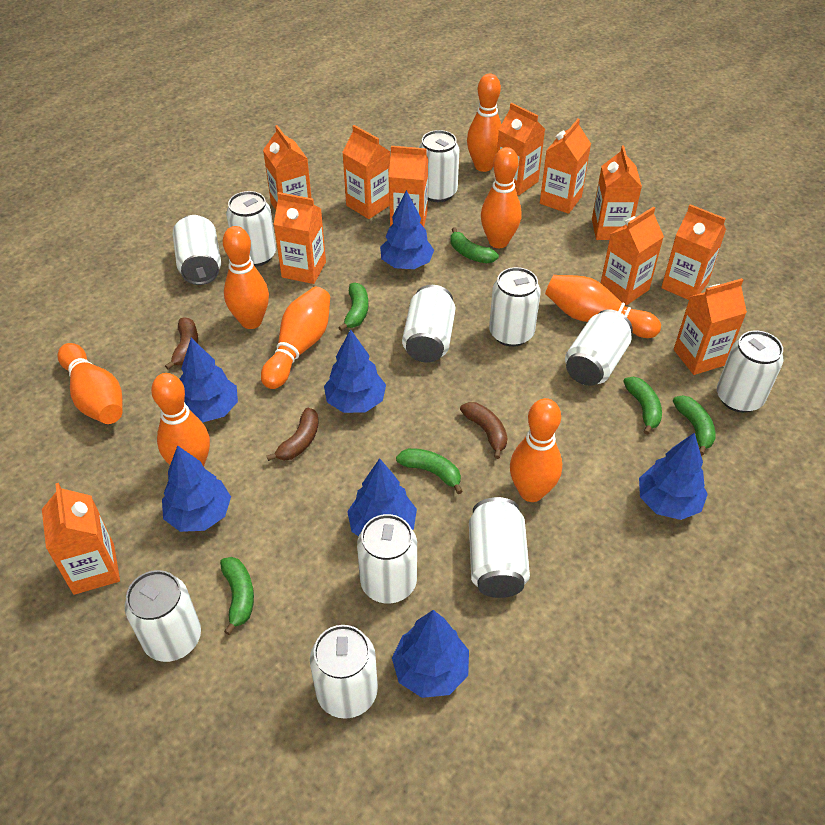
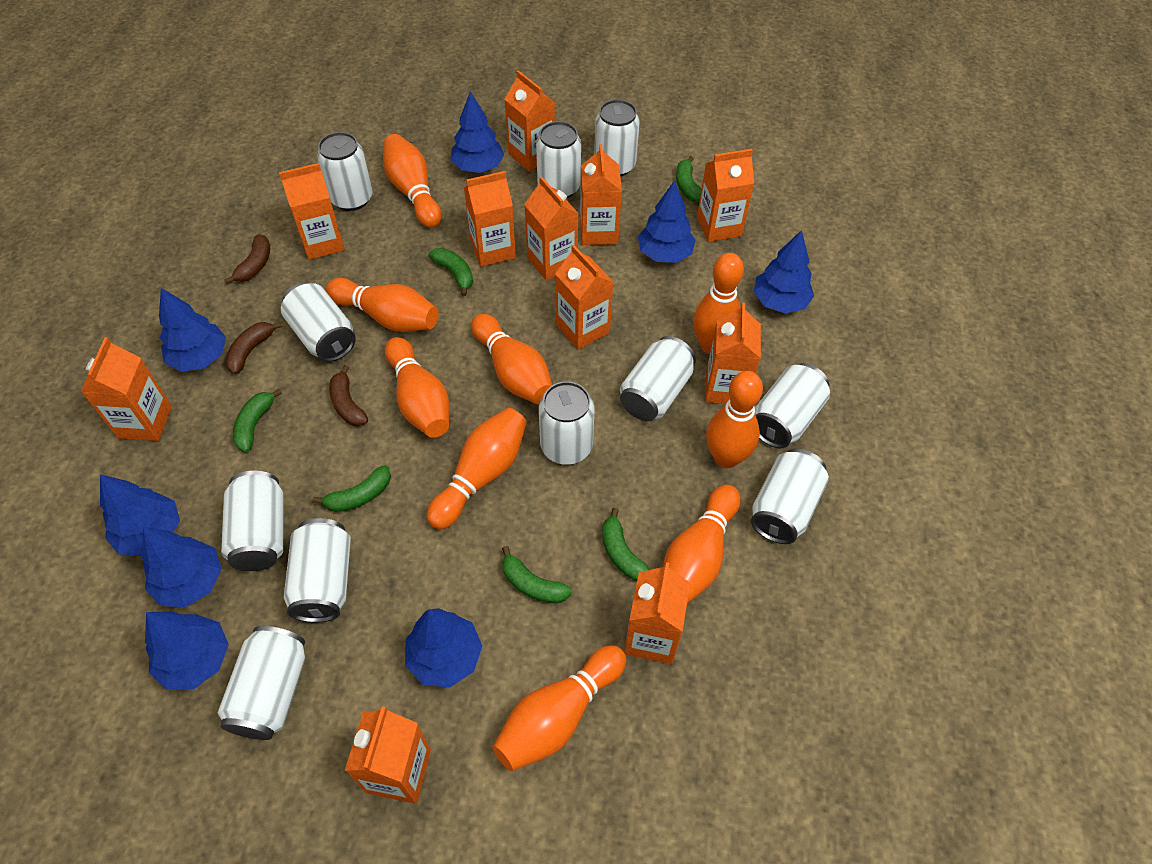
blue tree: 7 -> 8
orange bowling pin: 8 -> 9

